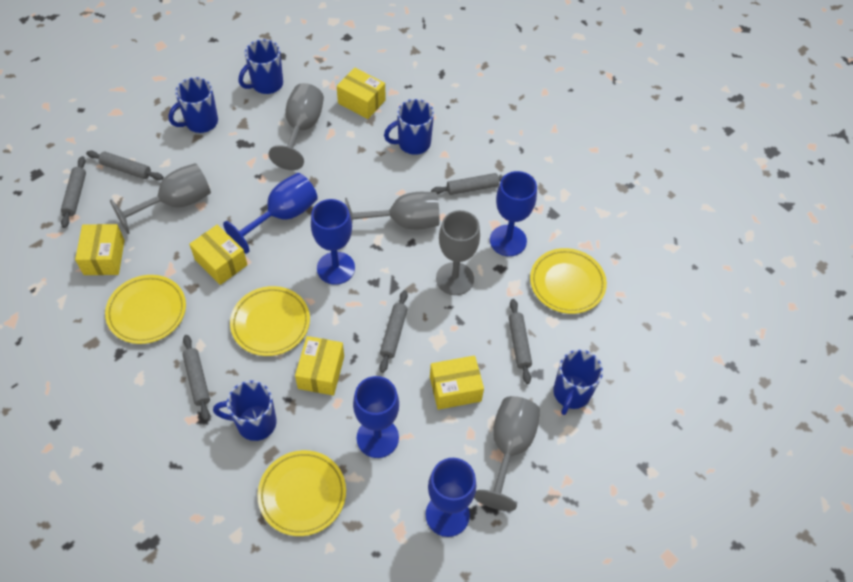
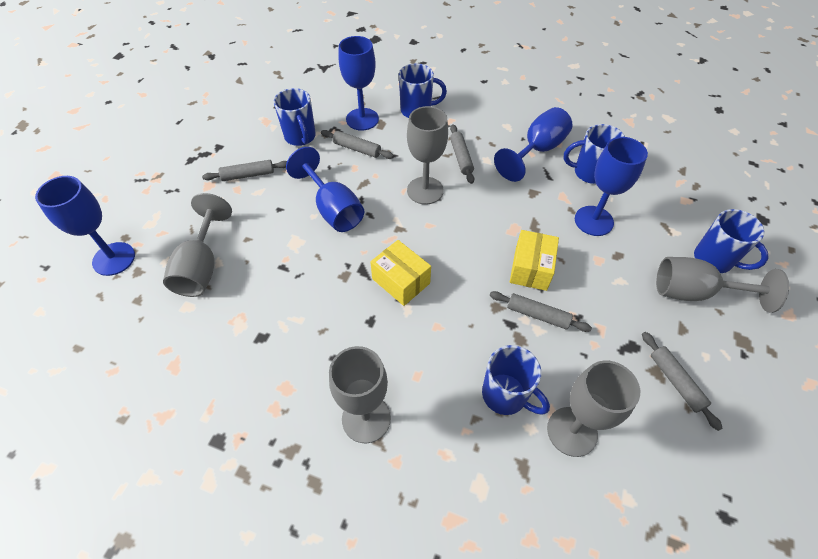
grey rolling pin: 6 -> 5
yellow box: 5 -> 2
yellow plate: 4 -> 0

